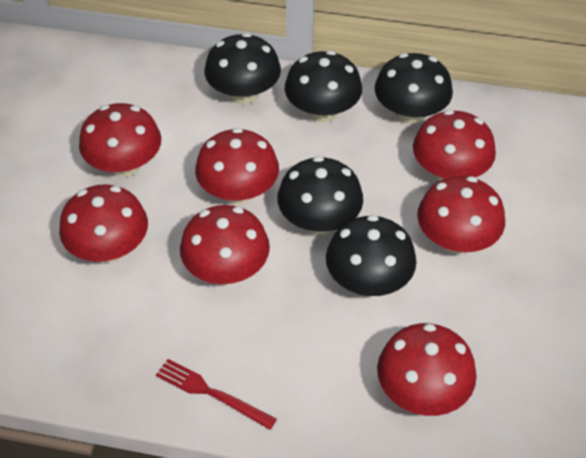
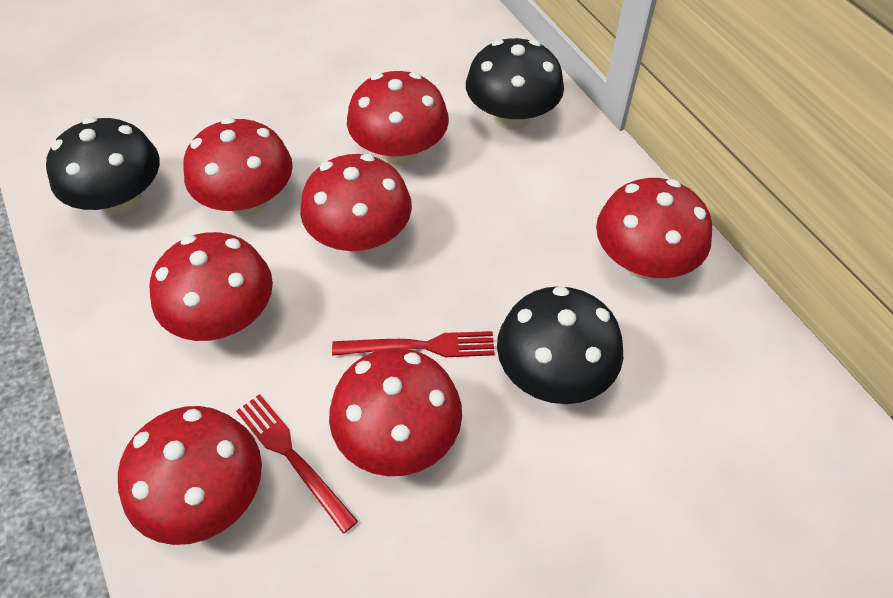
black mushroom: 5 -> 3
red fork: 1 -> 2

